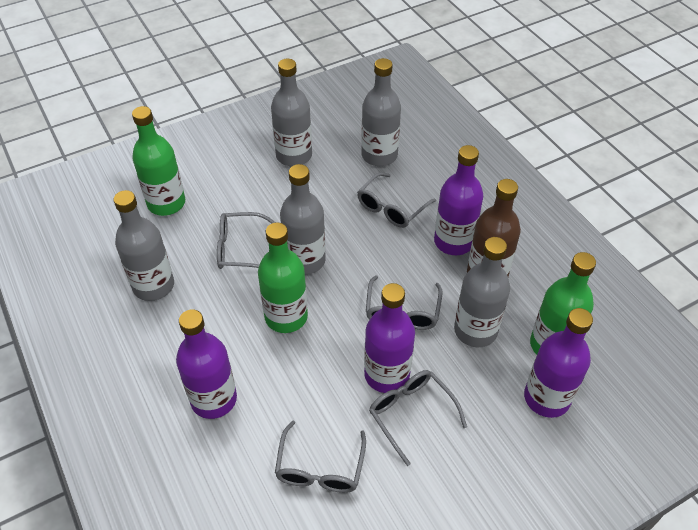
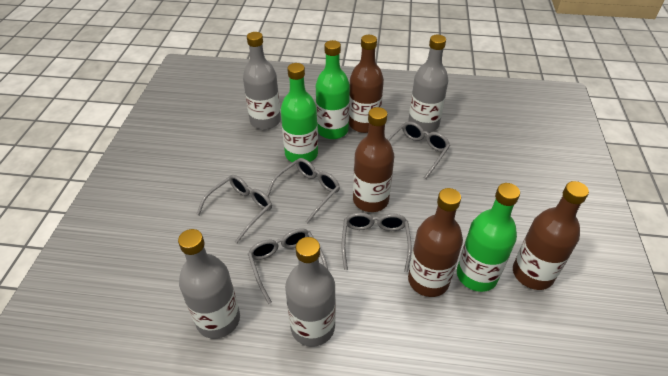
brown bottle: 1 -> 4
grey bottle: 5 -> 4
purple bottle: 4 -> 0

